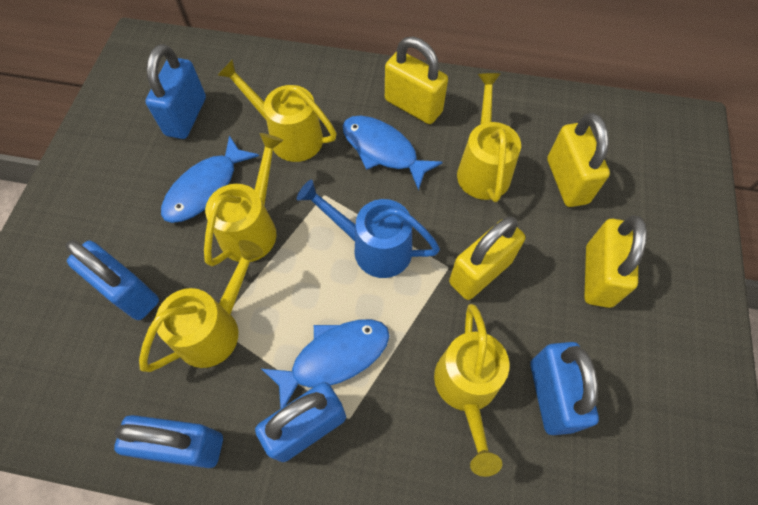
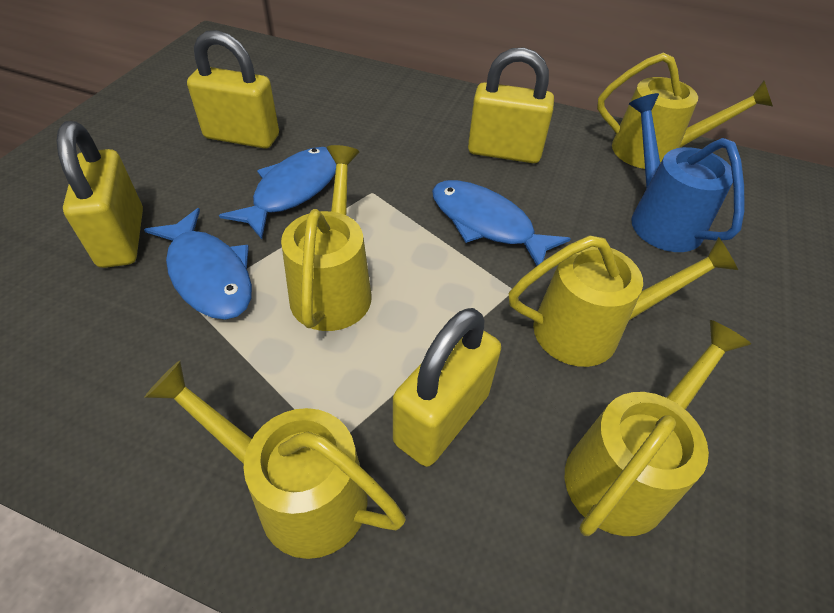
blue padlock: 5 -> 0

